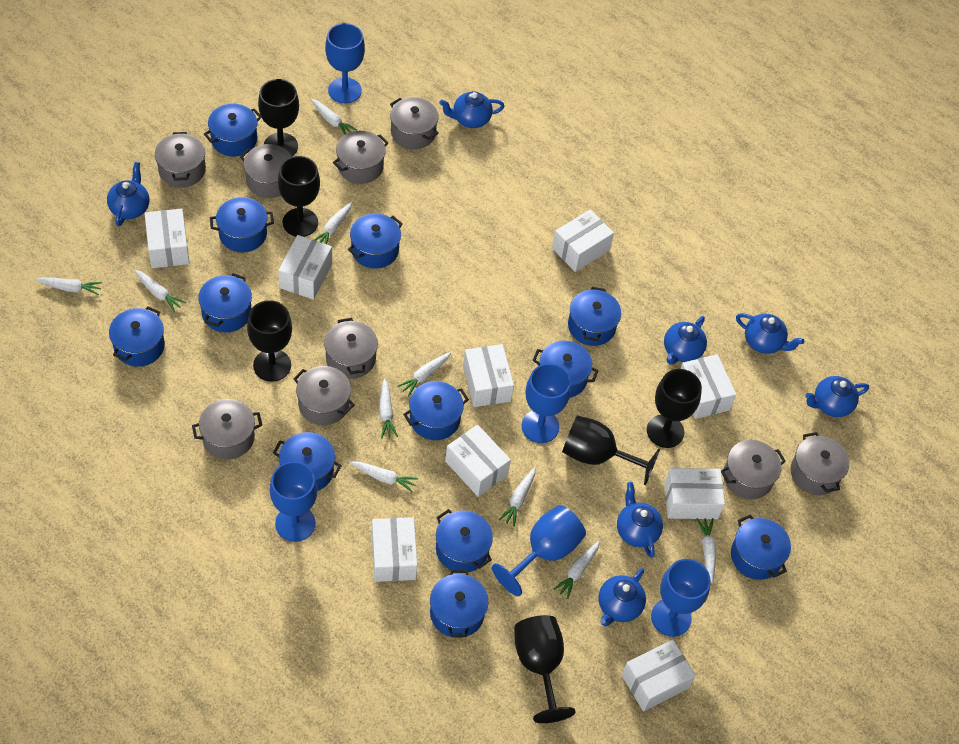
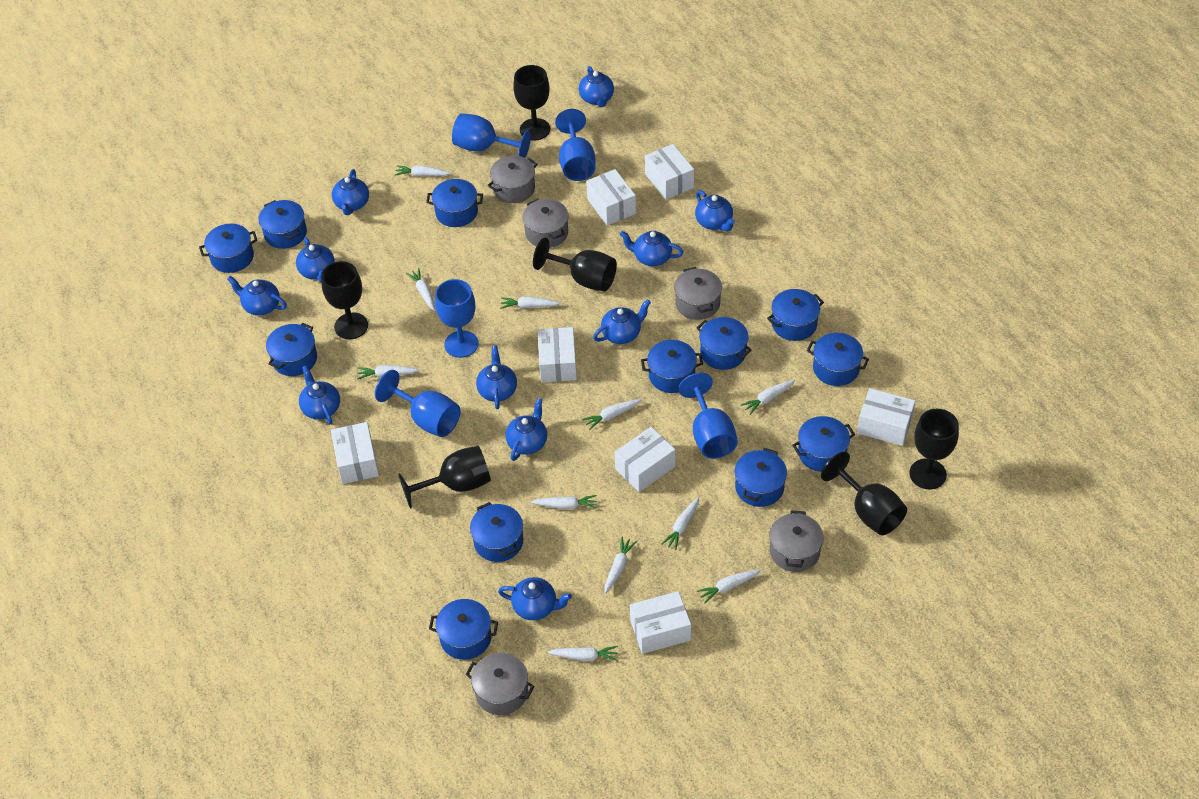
blue teapot: 7 -> 11
grey pot: 9 -> 5
white box: 9 -> 7
white carrot: 10 -> 11

